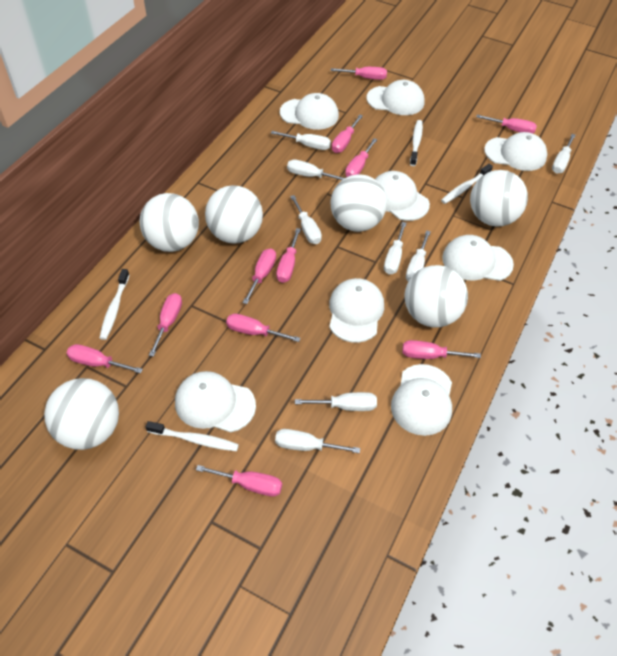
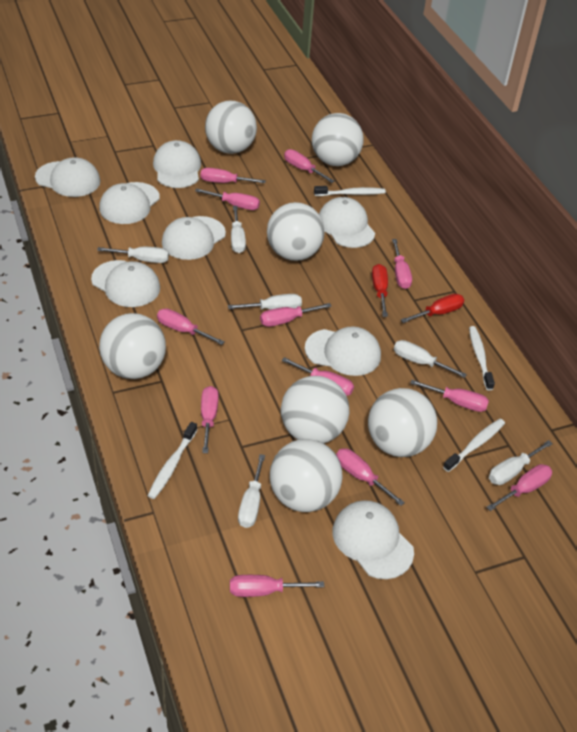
pink screwdriver: 11 -> 12
red screwdriver: 0 -> 2
white ball: 6 -> 7
white screwdriver: 8 -> 6

